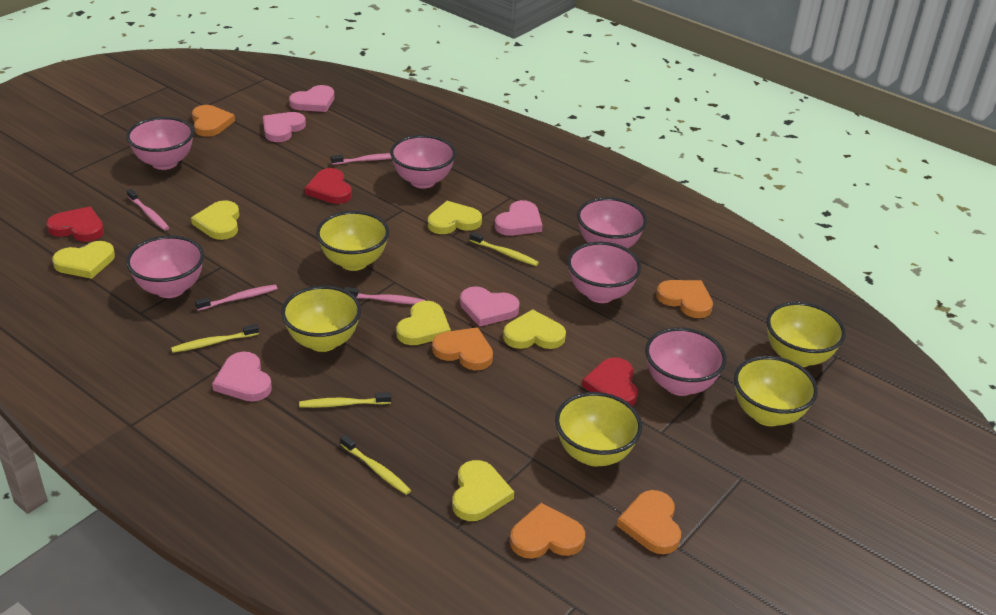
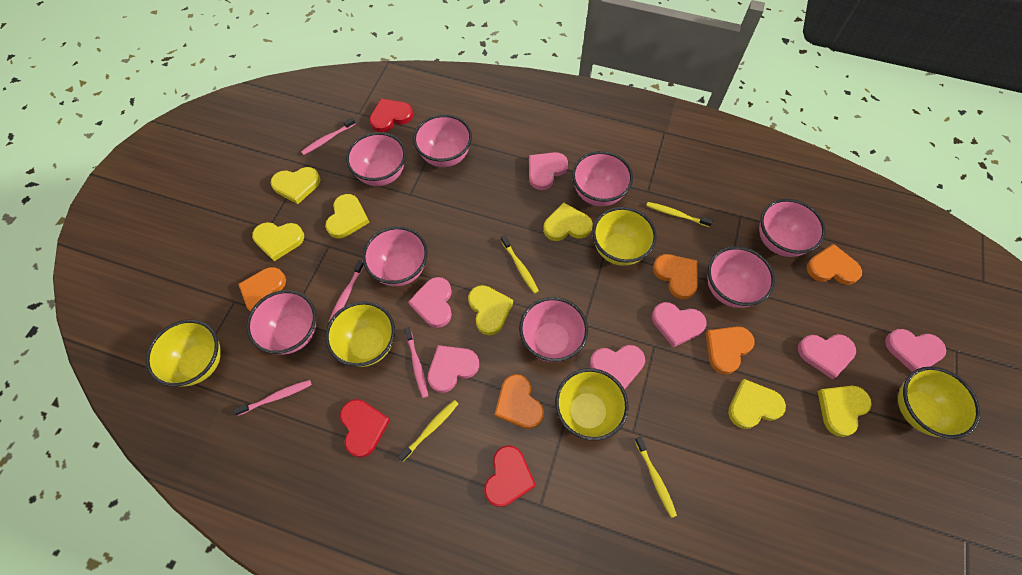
pink bowl: 6 -> 8
pink heart: 5 -> 7
yellow heart: 6 -> 7

